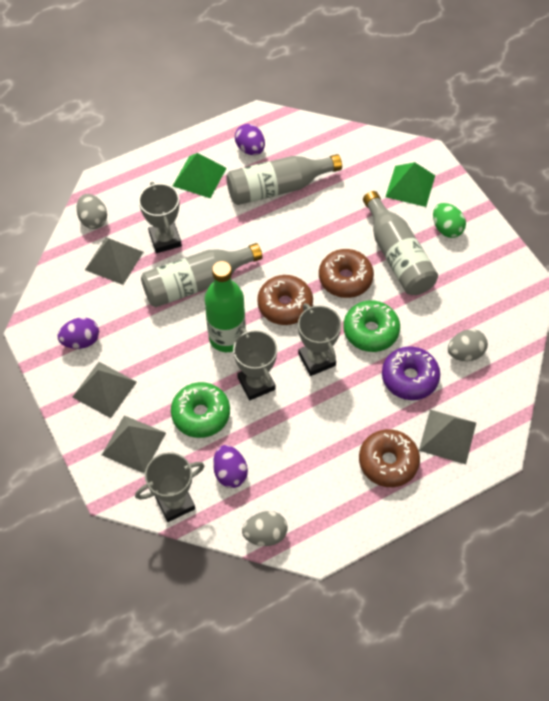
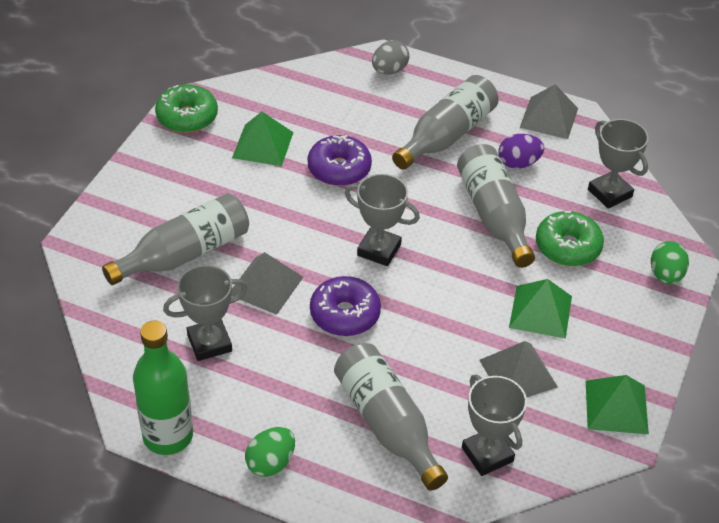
brown donut: 3 -> 0
green egg: 1 -> 2
green pyramid: 2 -> 3
grey bottle: 3 -> 4
grey egg: 3 -> 1
grey pyramid: 4 -> 3
purple donut: 1 -> 2
purple egg: 3 -> 1

